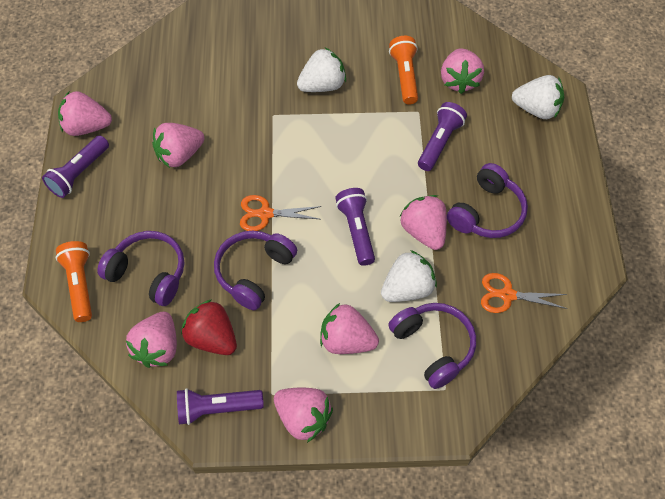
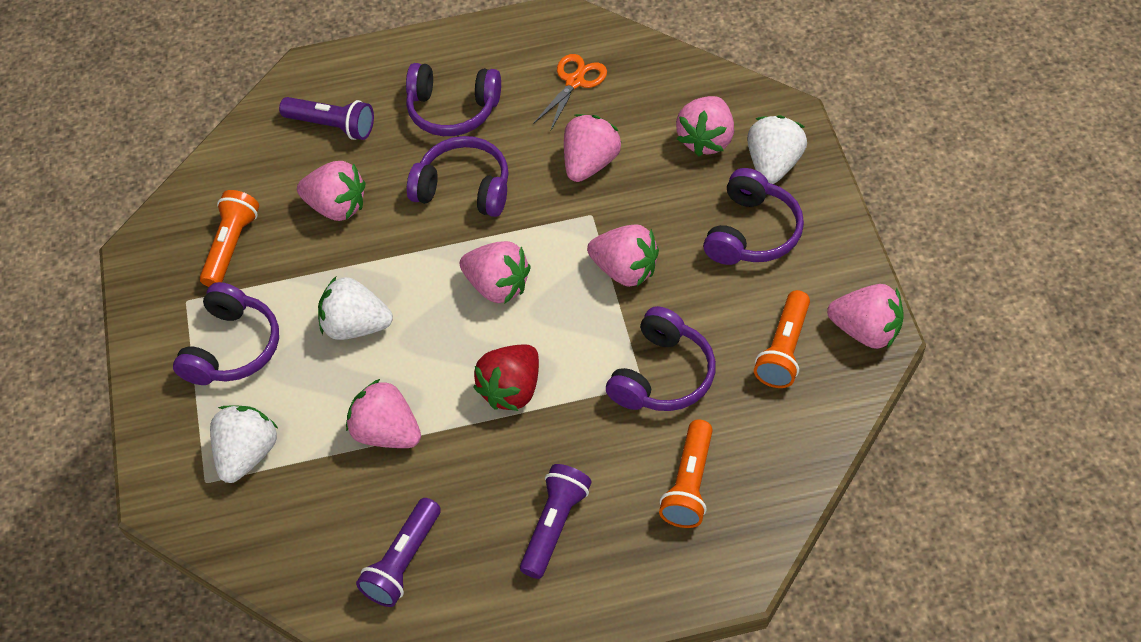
orange flashlight: 2 -> 3
orange scissors: 2 -> 1
purple flashlight: 4 -> 3
purple headphones: 4 -> 5

